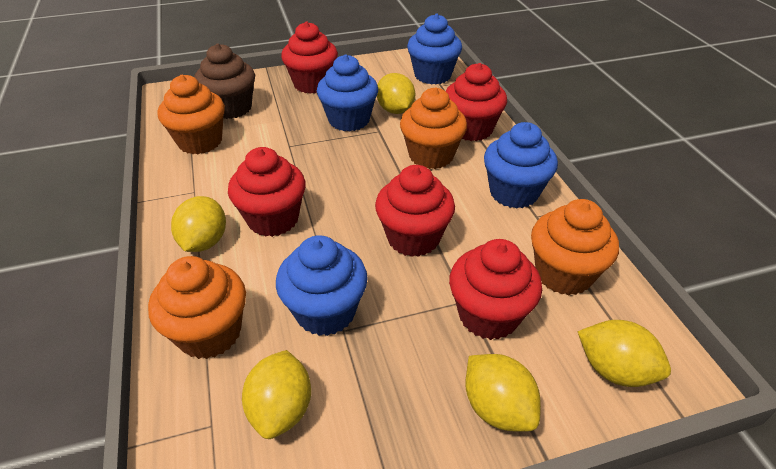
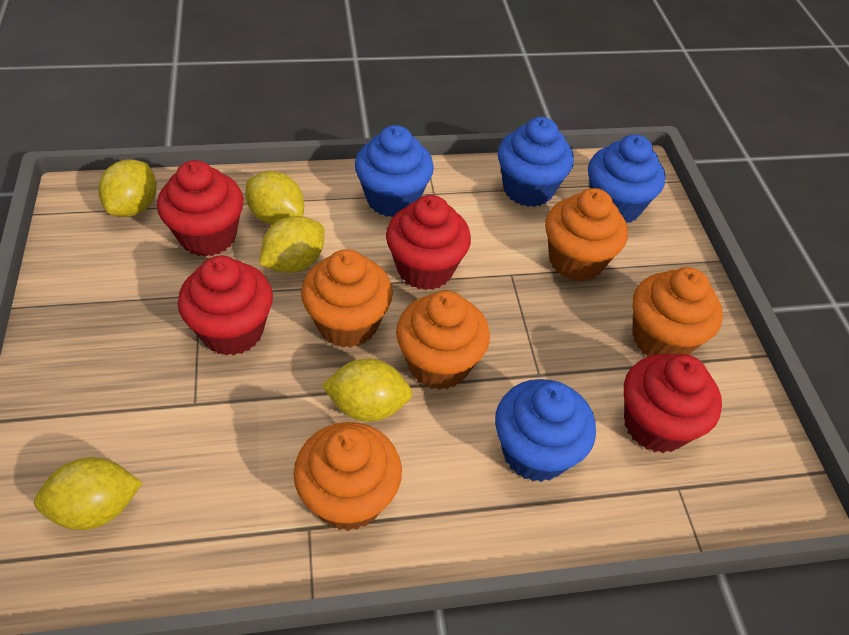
brown cupcake: 1 -> 0
orange cupcake: 4 -> 5
red cupcake: 5 -> 4

